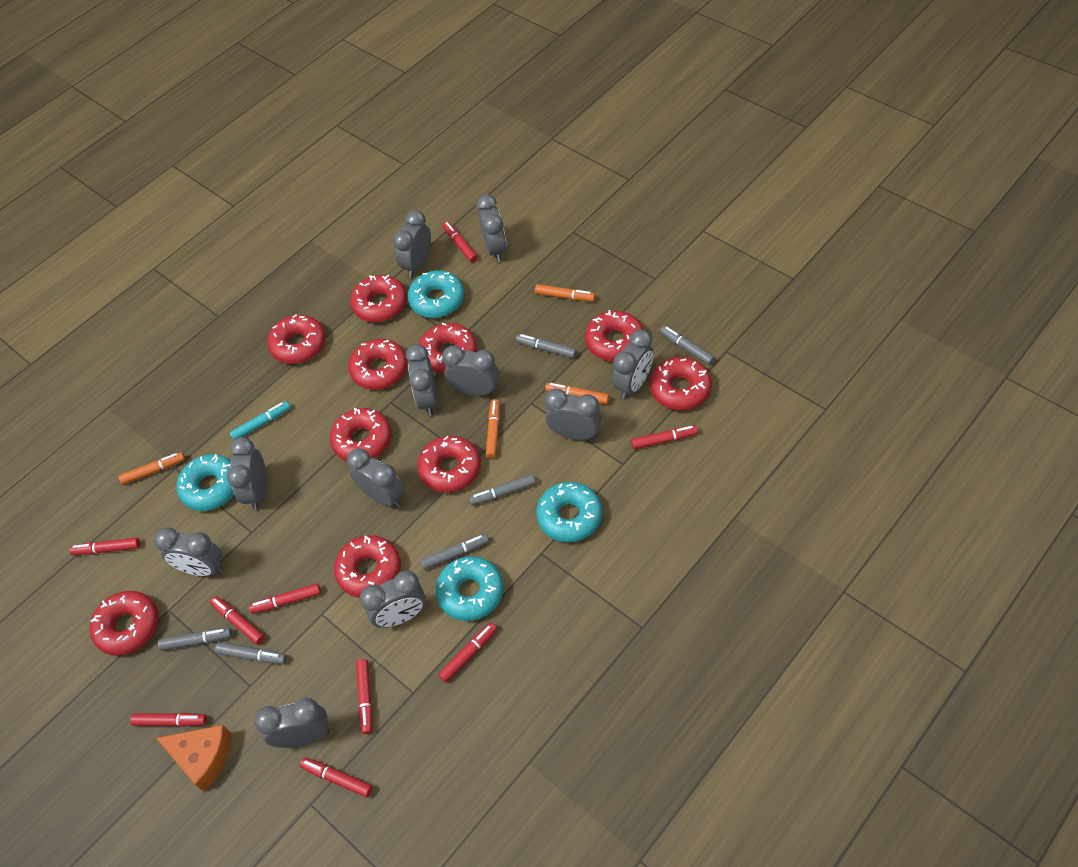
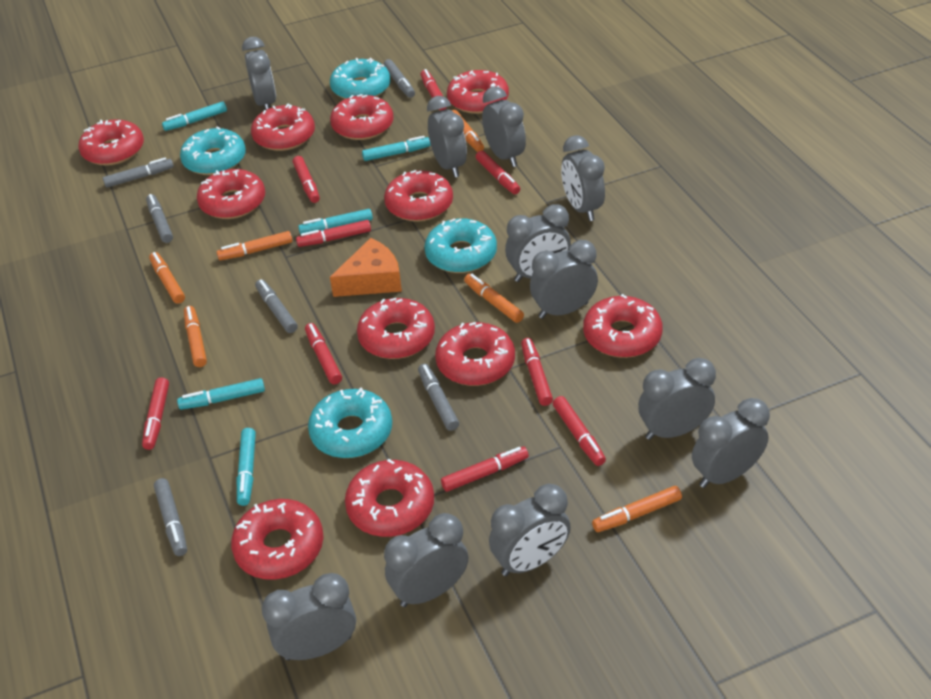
orange marker: 4 -> 6
red donut: 10 -> 11
turquoise marker: 1 -> 5

